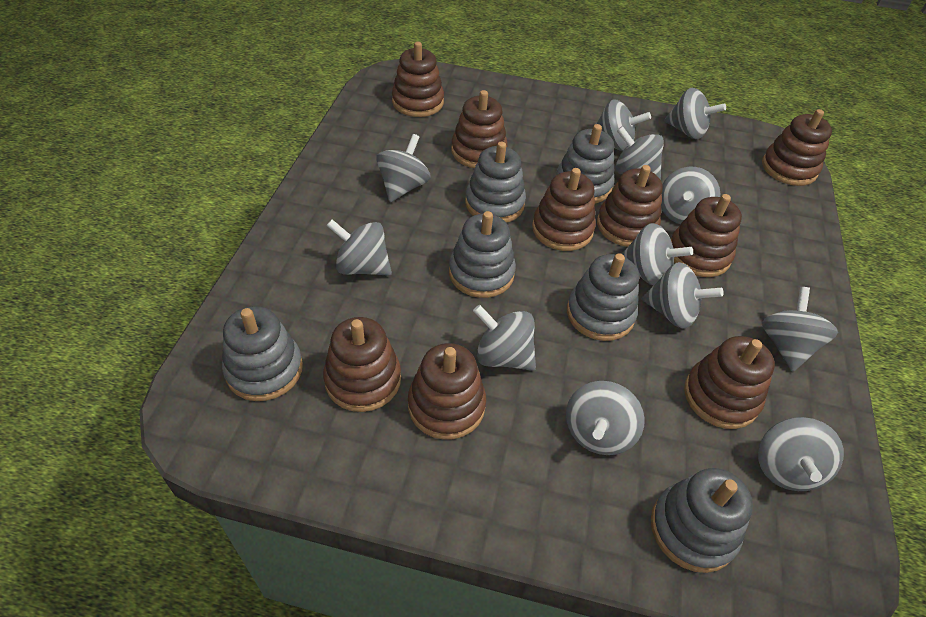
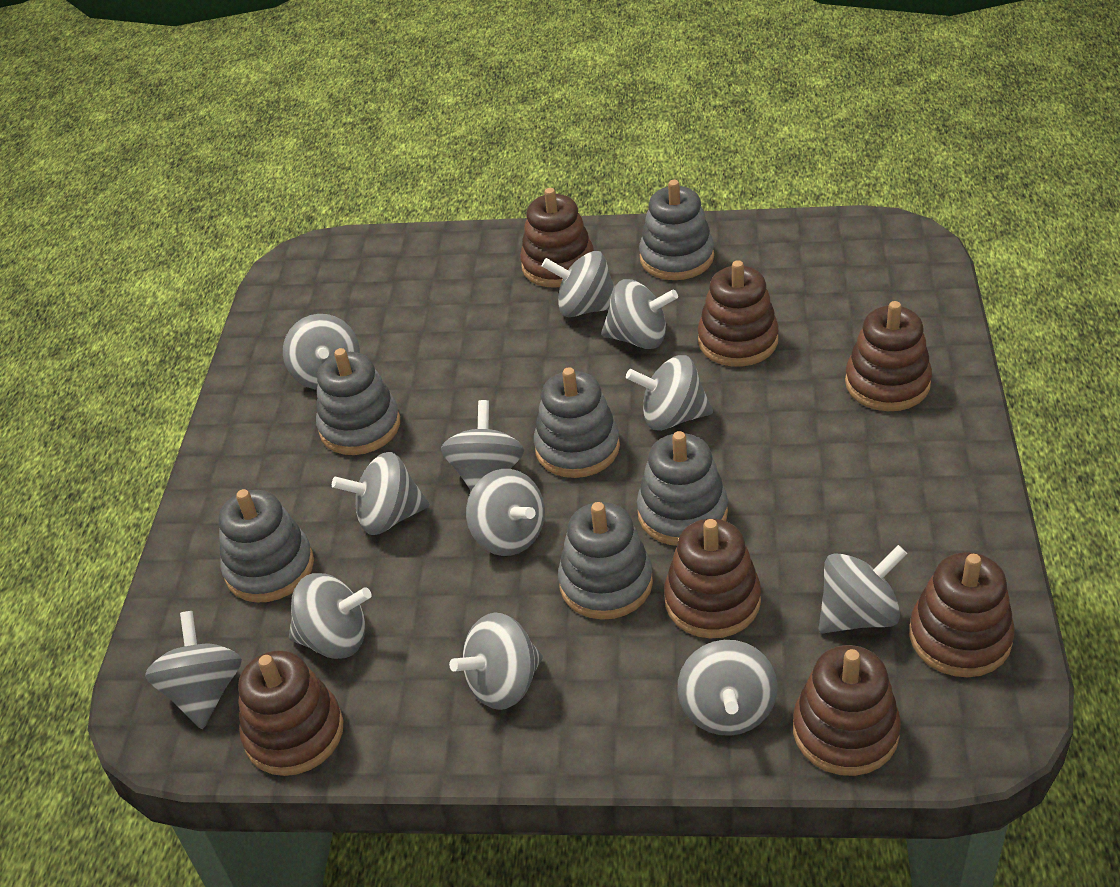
brown stacking toy: 9 -> 7

